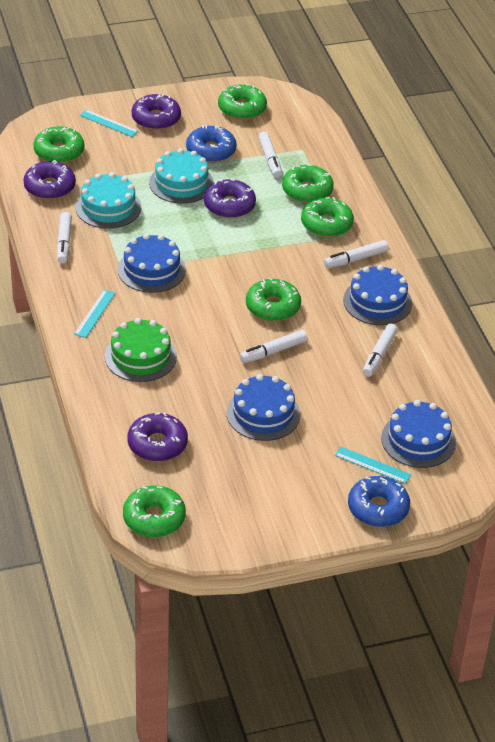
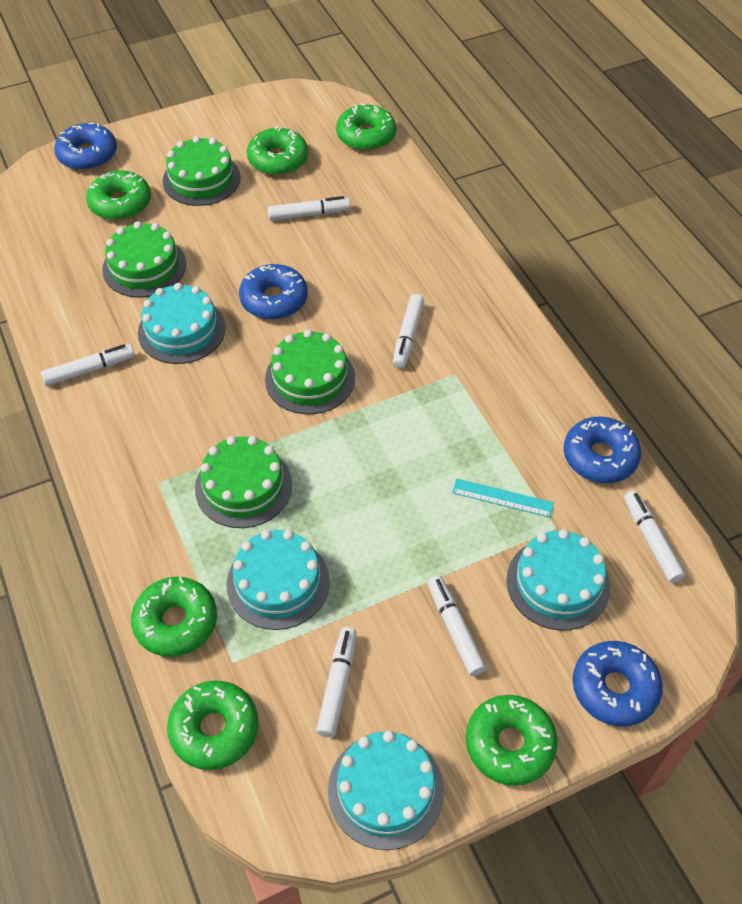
blue cake: 4 -> 0
blue donut: 2 -> 4
green cake: 1 -> 4
purple donut: 4 -> 0
turquoise cake: 2 -> 4
turquoise ruler: 3 -> 1
white marker: 5 -> 6

